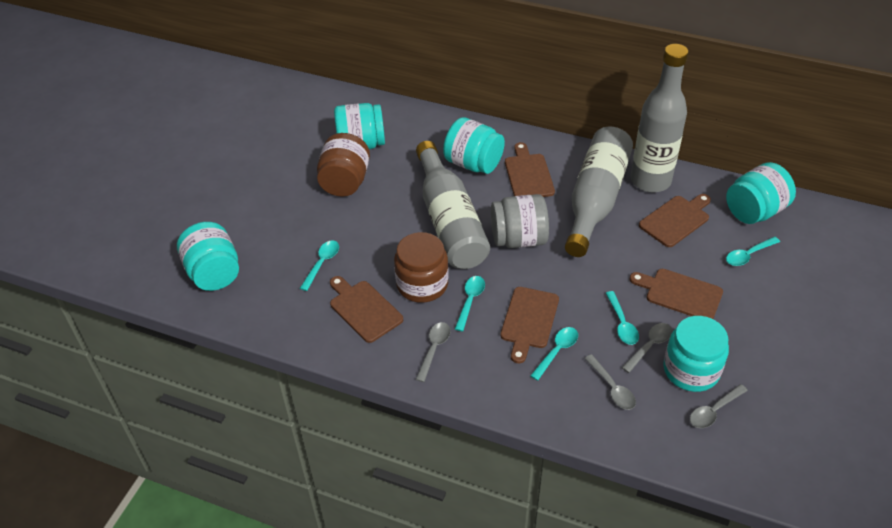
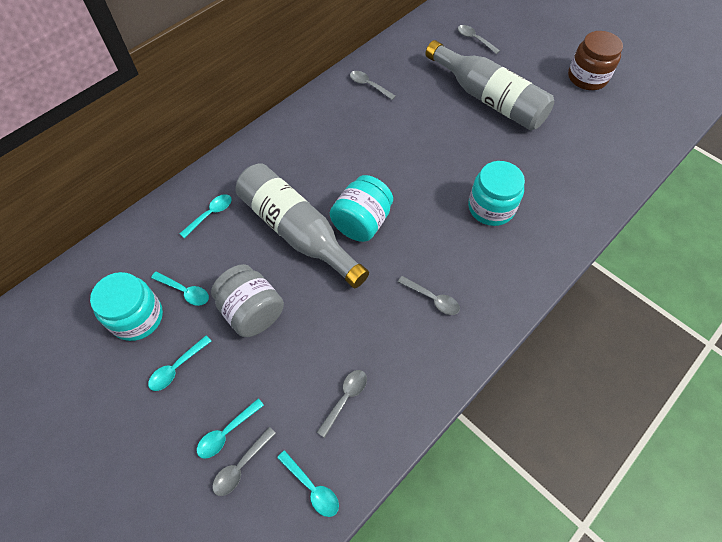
brown cutting board: 5 -> 0
brown jar: 2 -> 1
grey bottle: 3 -> 2
grey spoon: 4 -> 5
turquoise jar: 5 -> 3

